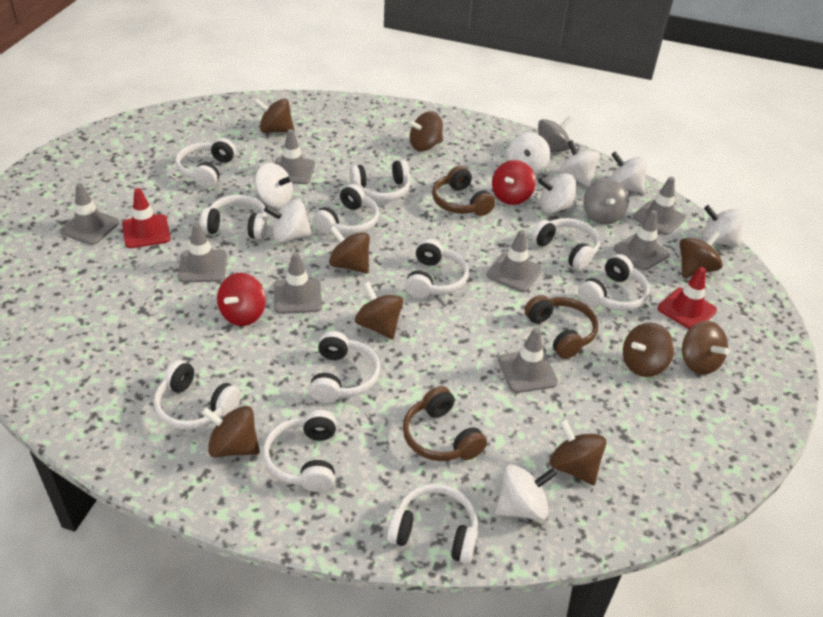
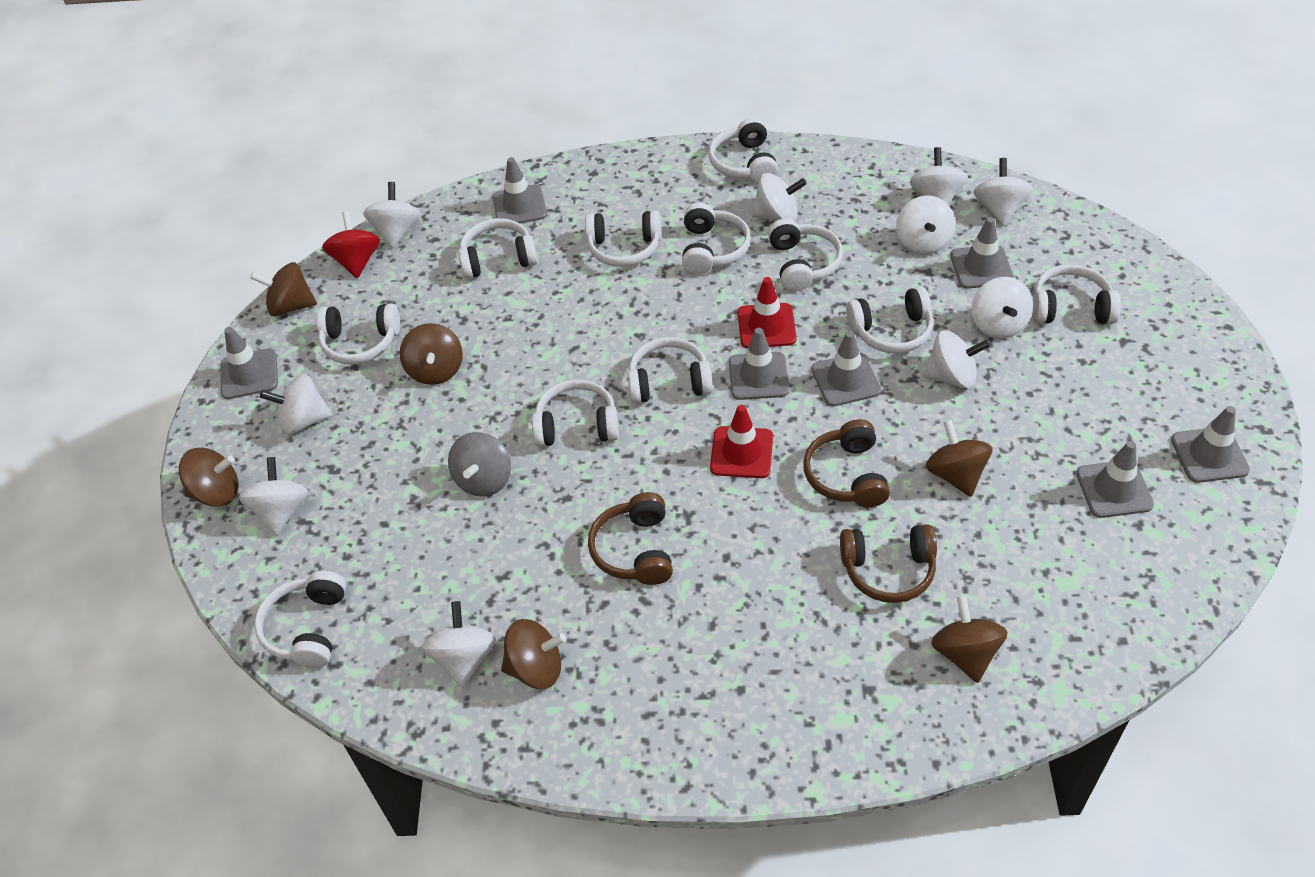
brown spinning top: 9 -> 6
grey spinning top: 2 -> 1
grey traffic cone: 8 -> 7
red spinning top: 2 -> 1
white spinning top: 8 -> 10

